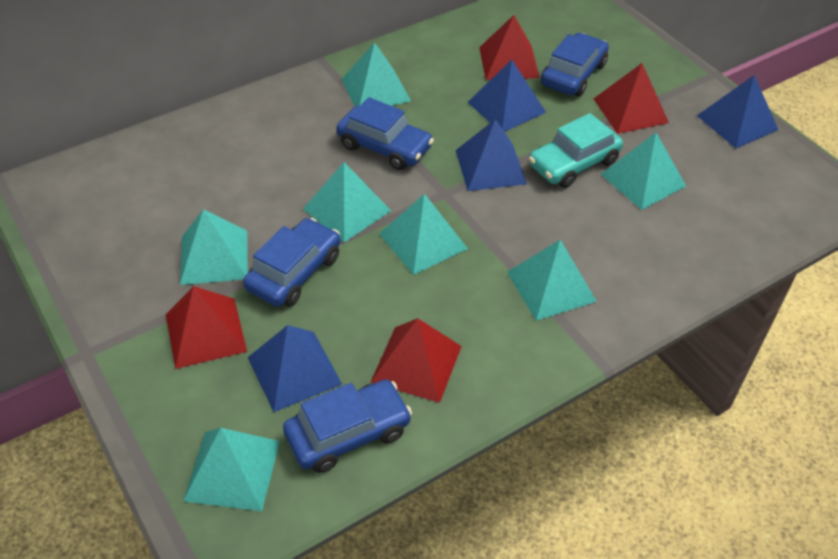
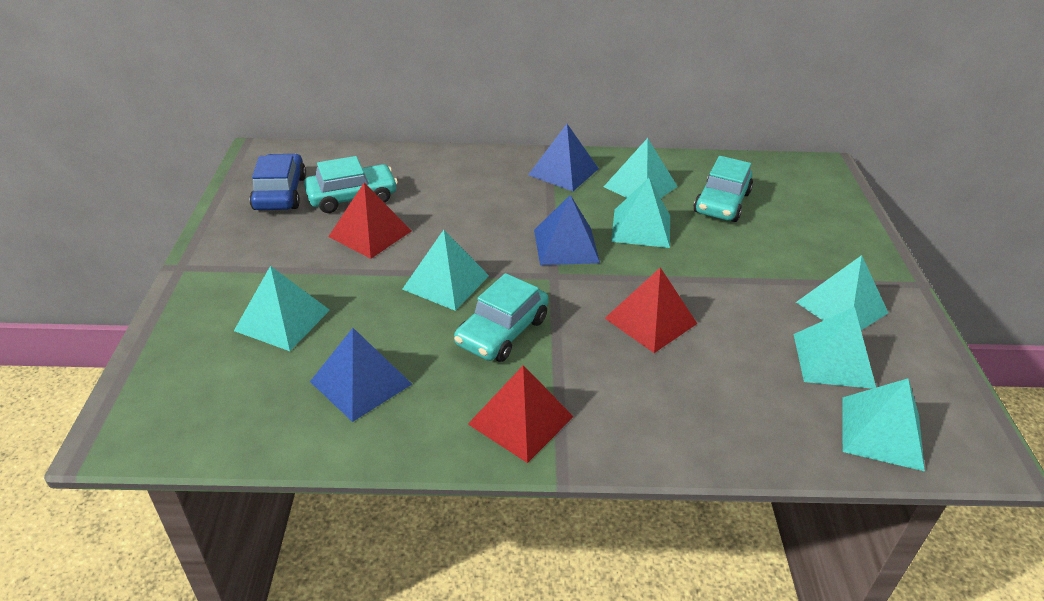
blue car: 4 -> 1
blue pyramid: 4 -> 3
red pyramid: 4 -> 3
turquoise car: 1 -> 3

